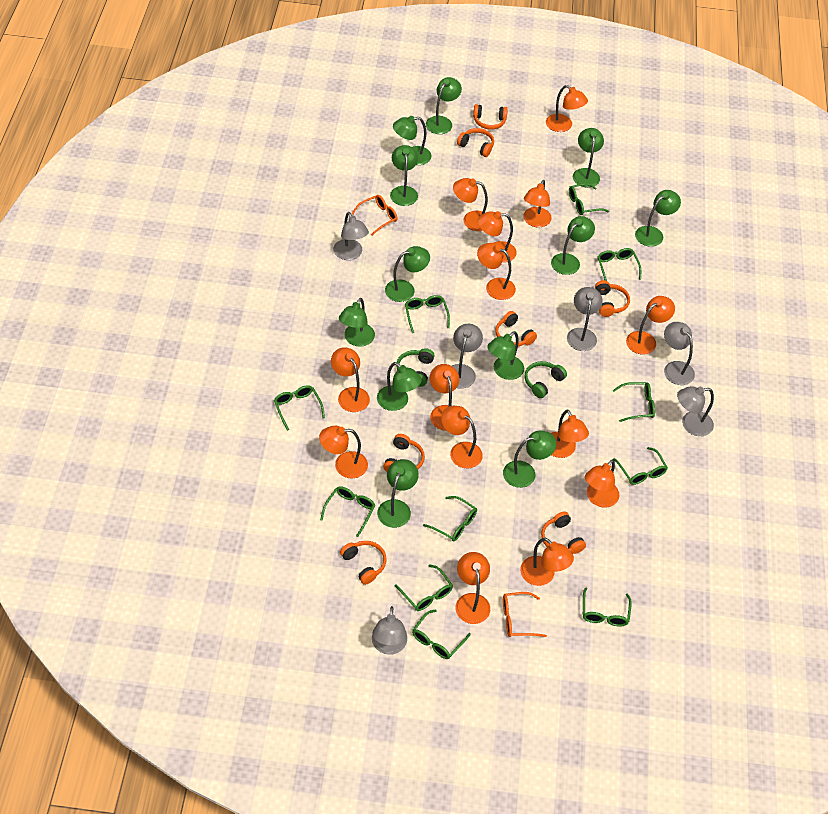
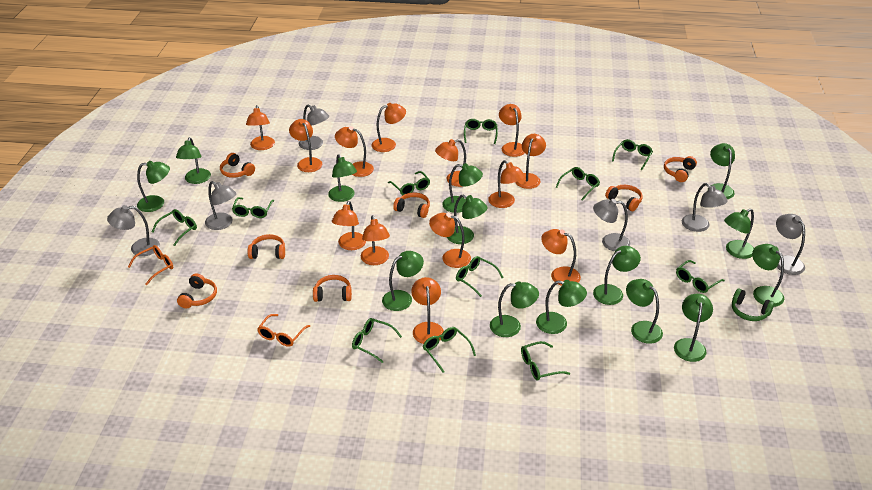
green headphones: 2 -> 1
green lamp: 12 -> 14
orange lamp: 14 -> 13

